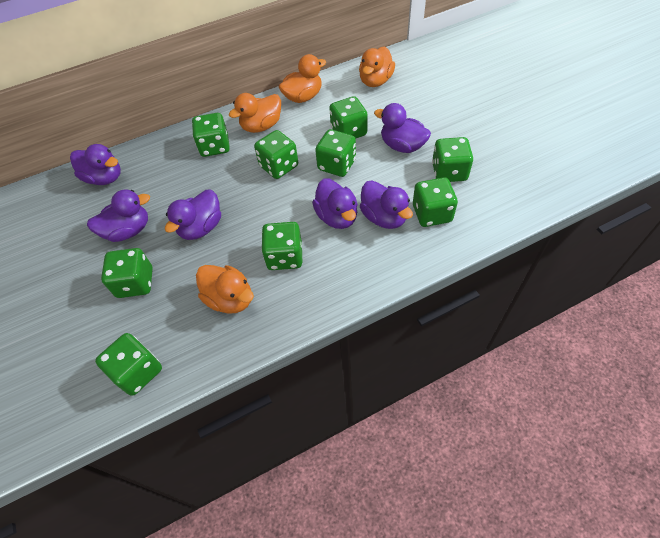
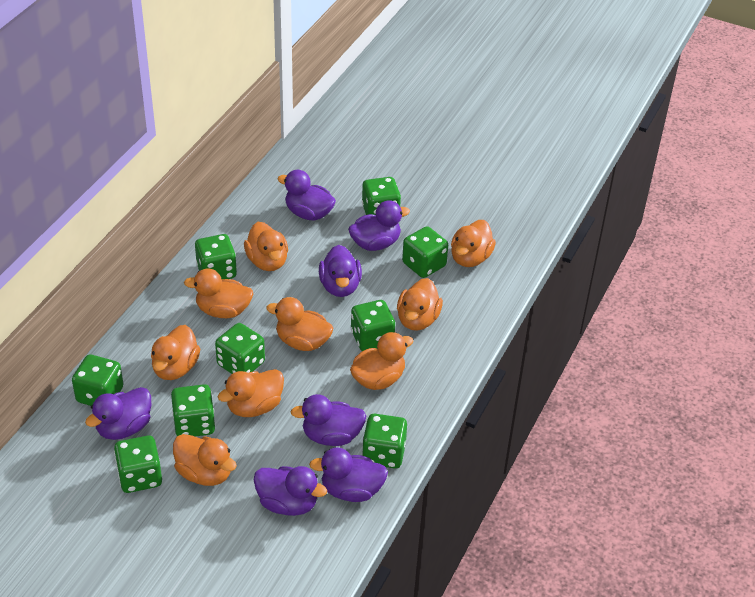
orange duck: 4 -> 9
purple duck: 6 -> 7

